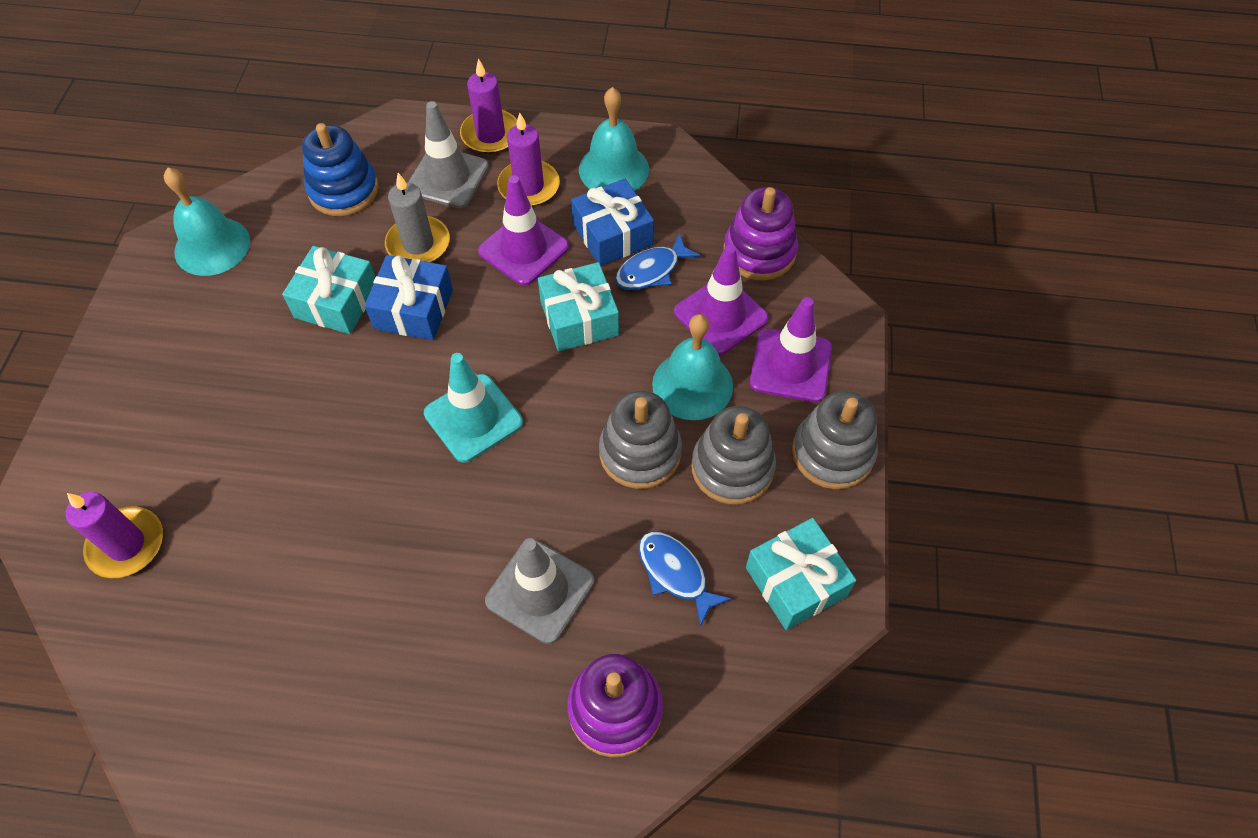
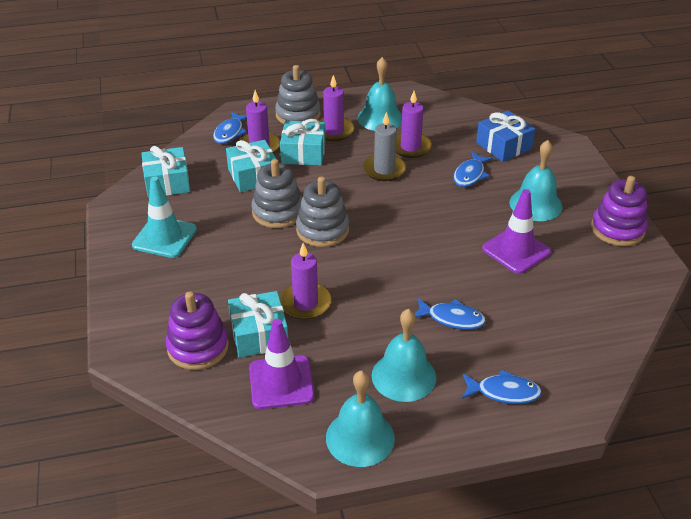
blue fish: 2 -> 4
blue gift: 2 -> 1
blue stacking toy: 1 -> 0
grey traffic cone: 2 -> 0
purple candle: 3 -> 4
purple traffic cone: 3 -> 2
turquoise bell: 3 -> 4
turquoise gift: 3 -> 4

